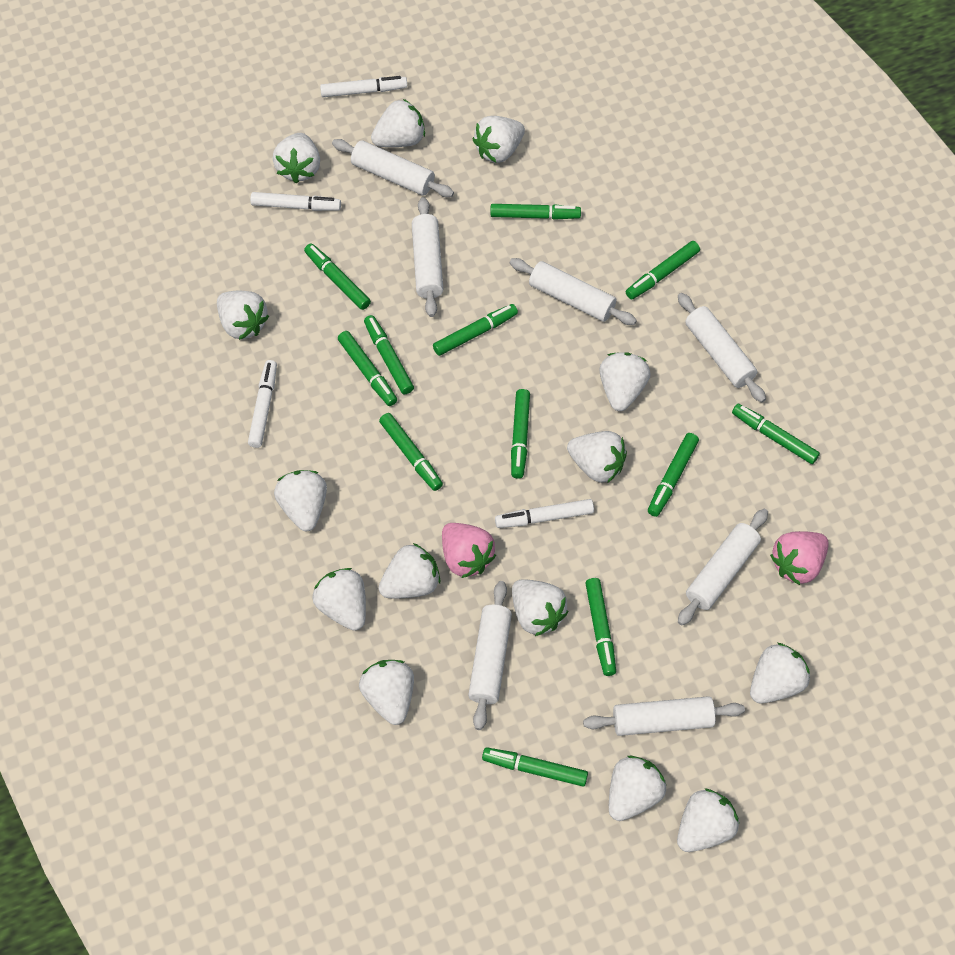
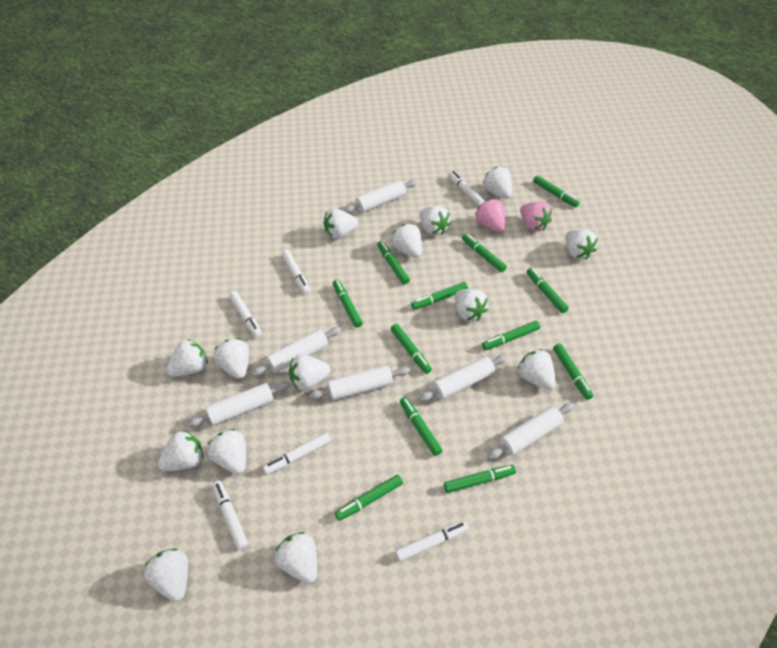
white marker: 4 -> 6
white rolling pin: 7 -> 6

